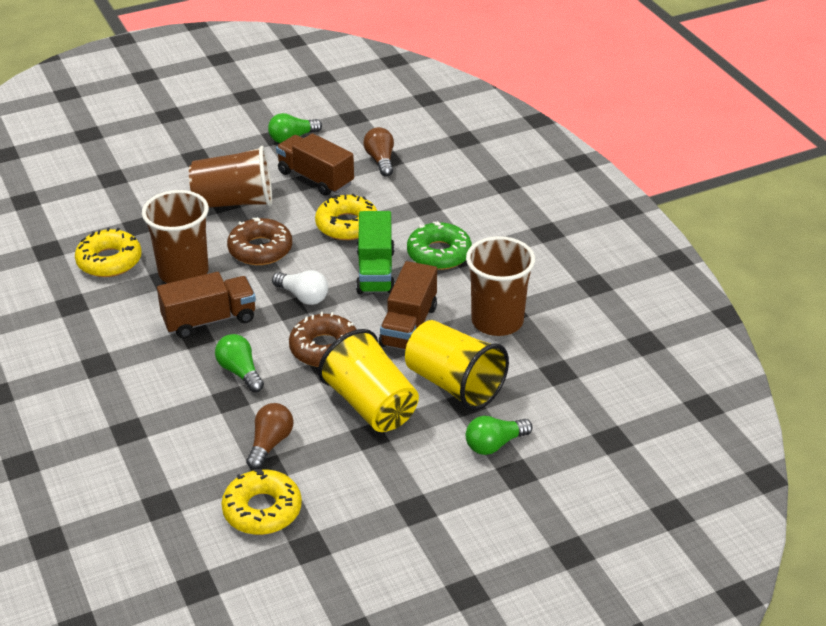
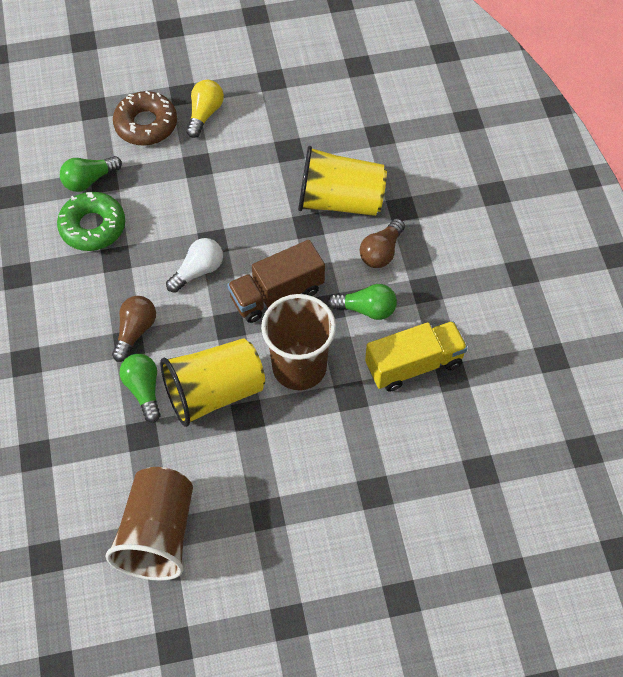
brown cup: 3 -> 2
brown donut: 2 -> 1
brown truck: 3 -> 1
green truck: 1 -> 0
yellow donut: 3 -> 0
yellow light bulb: 0 -> 1
yellow truck: 0 -> 1

